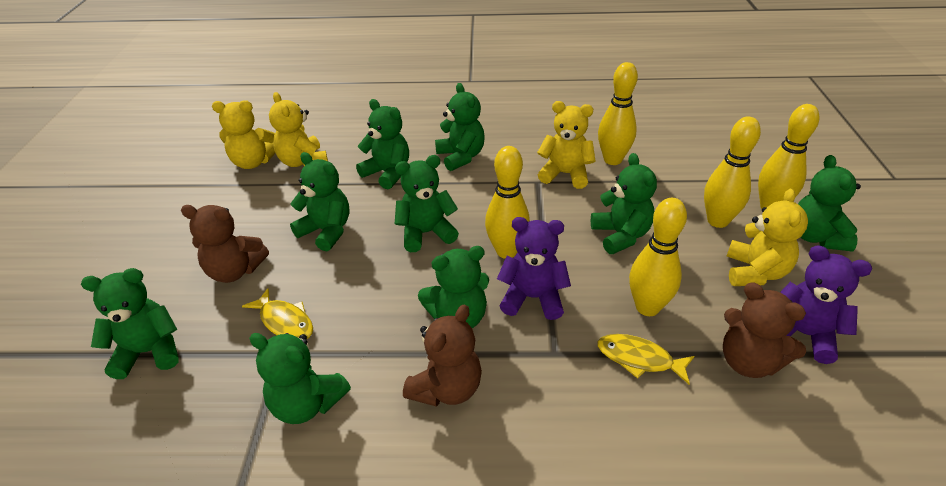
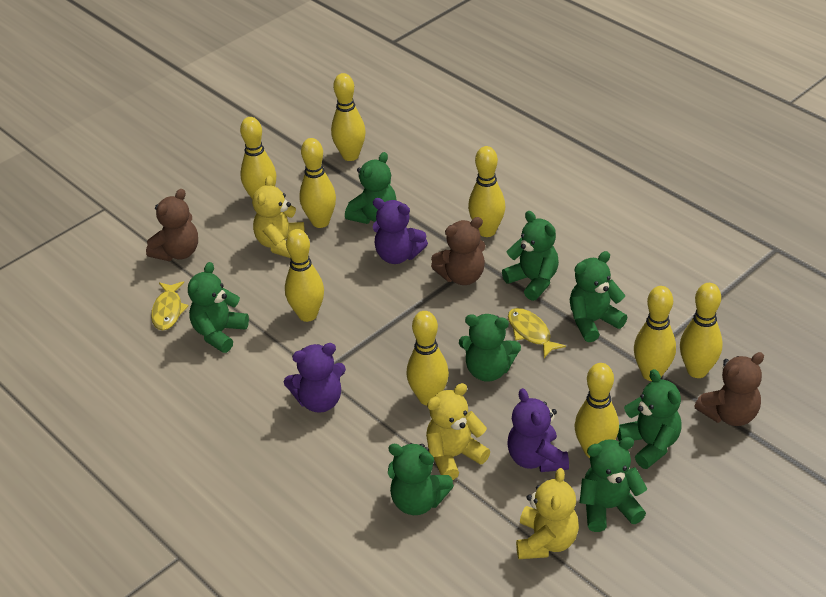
green teddy bear: 9 -> 8
purple teddy bear: 2 -> 3
yellow bowling pin: 5 -> 9
yellow teddy bear: 4 -> 3

